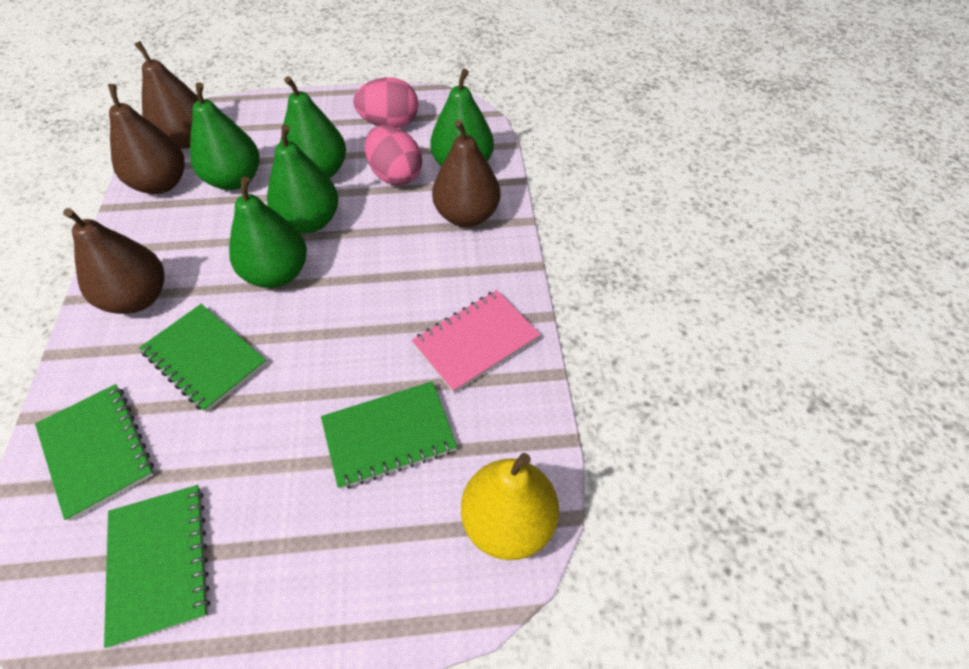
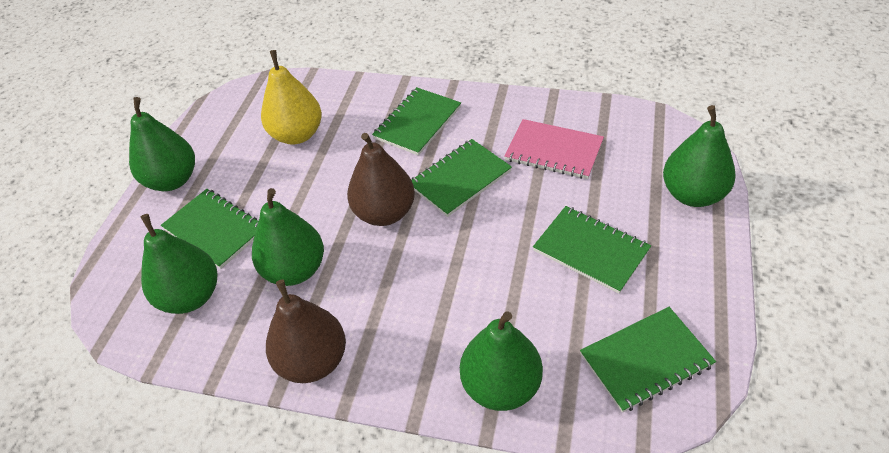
brown pear: 4 -> 2
green notebook: 4 -> 5
pink egg: 2 -> 0

